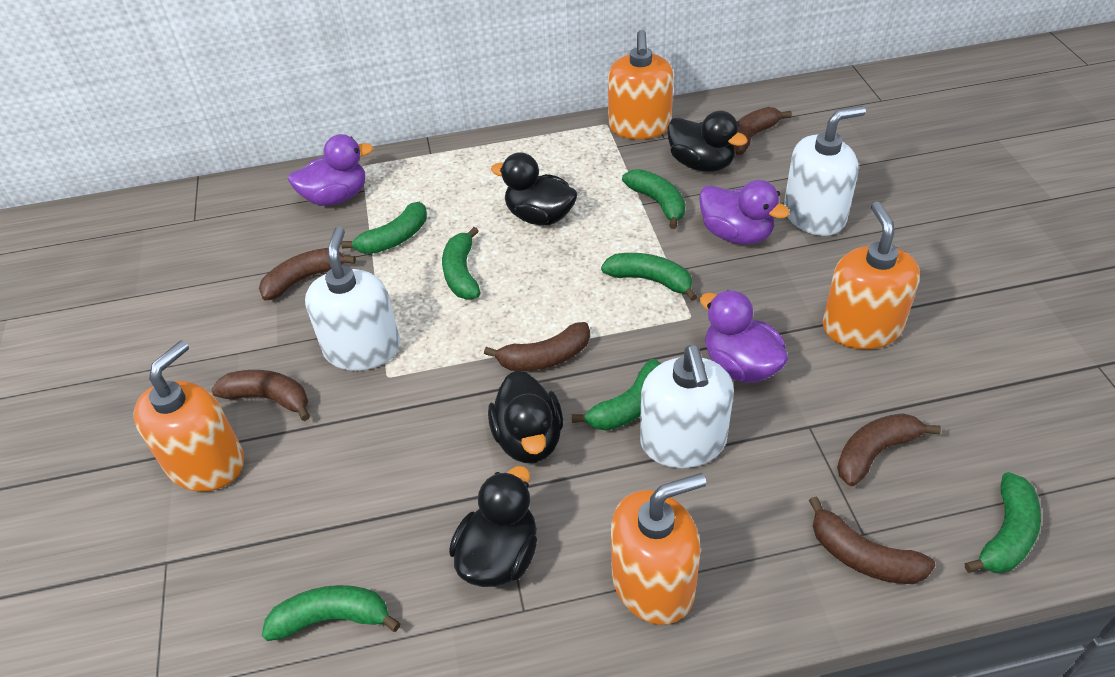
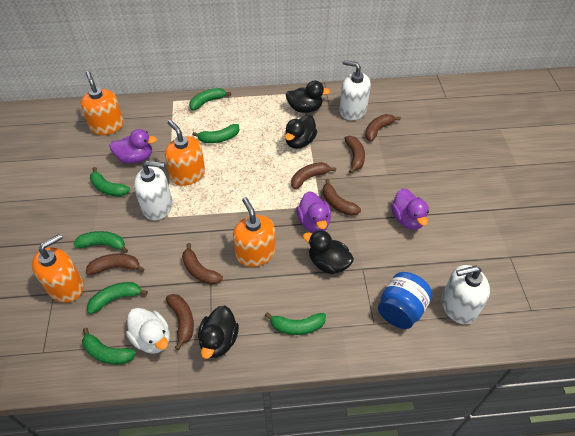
blue jar: 0 -> 1
brown banana: 6 -> 7
white duck: 0 -> 1

